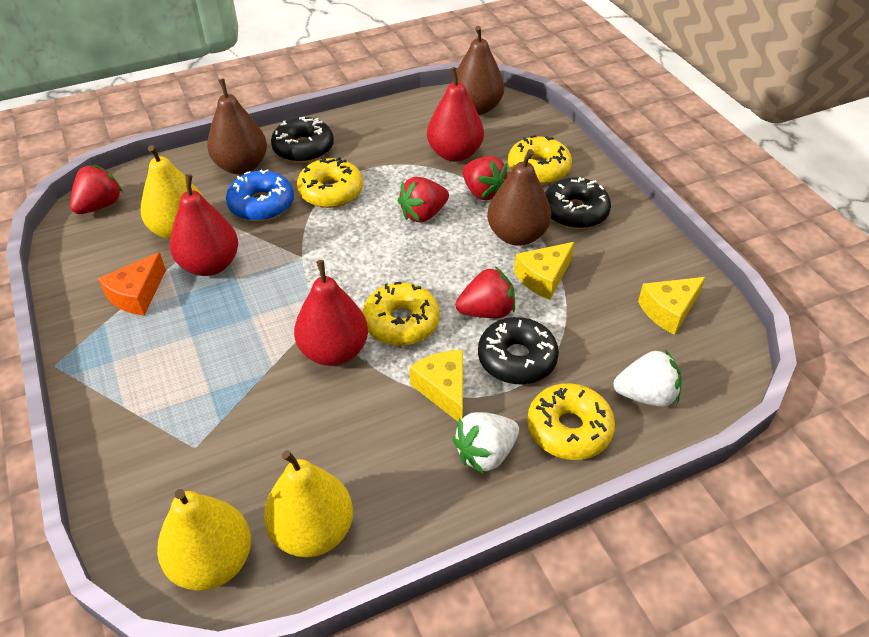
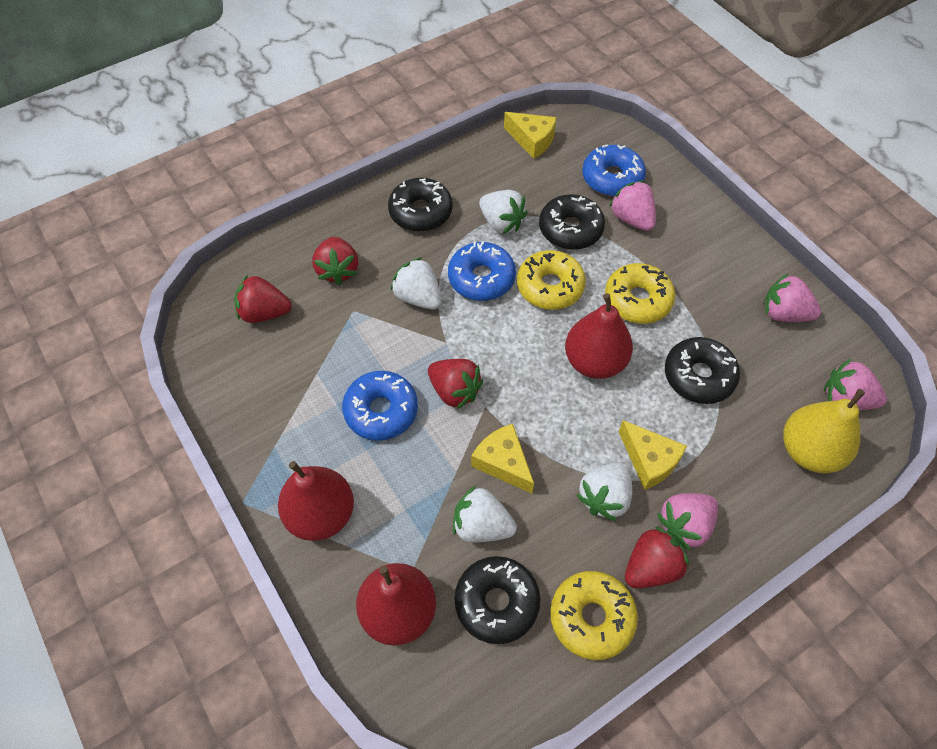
black donut: 3 -> 4
blue donut: 1 -> 3
brown pear: 3 -> 0
orange cheese: 1 -> 0
pink strawberry: 0 -> 4
white strawberry: 2 -> 4
yellow donut: 4 -> 3
yellow pear: 3 -> 1

